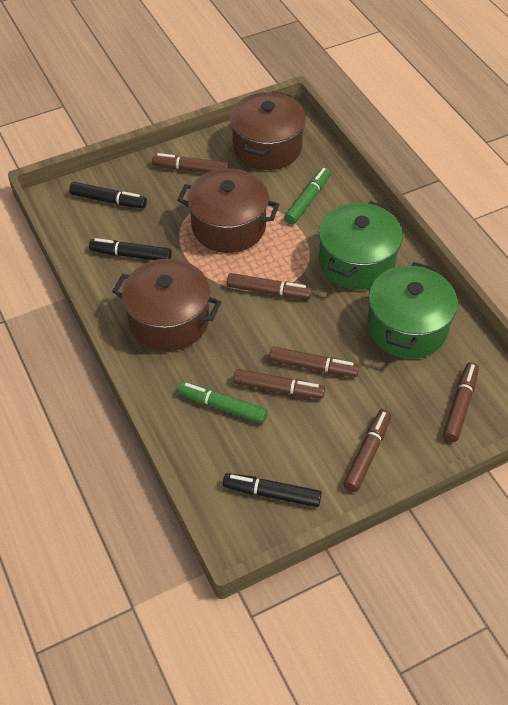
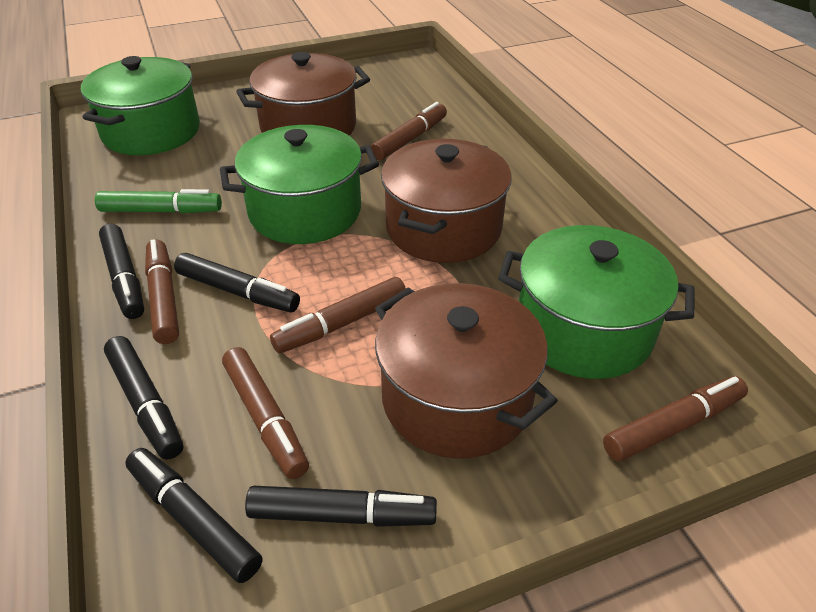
black marker: 3 -> 5
brown marker: 6 -> 5
green marker: 2 -> 1
green pot: 2 -> 3

